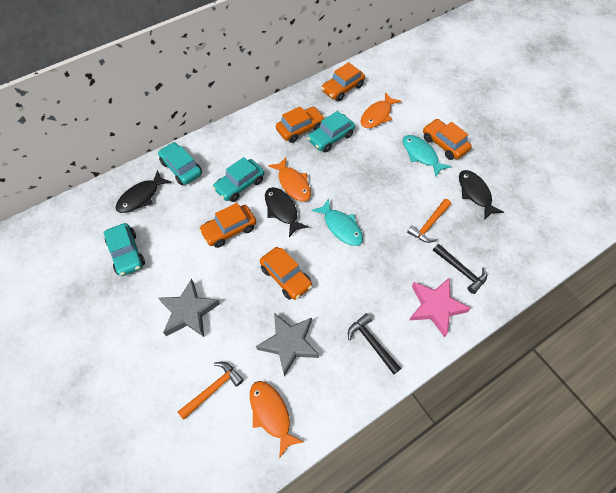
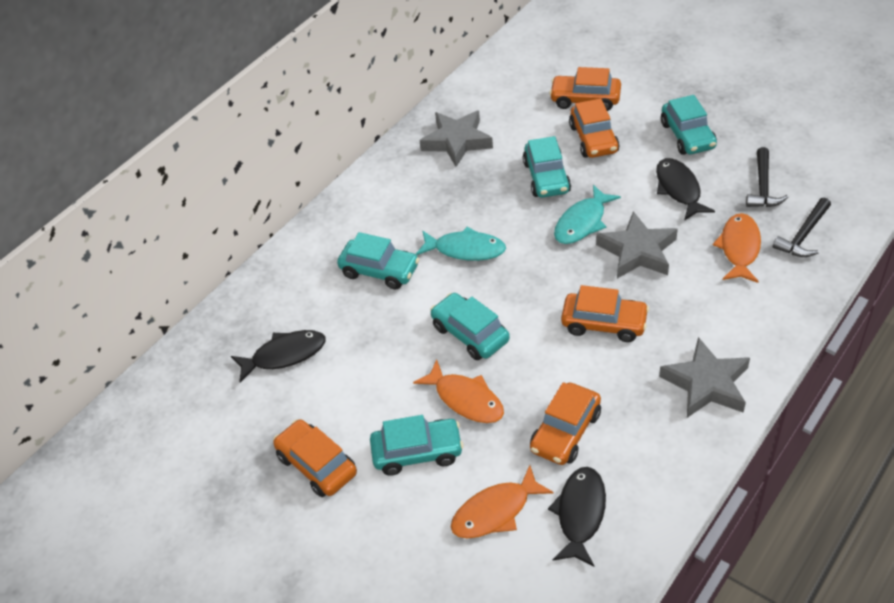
grey star: 2 -> 3
orange hammer: 2 -> 0
pink star: 1 -> 0
turquoise car: 4 -> 5

